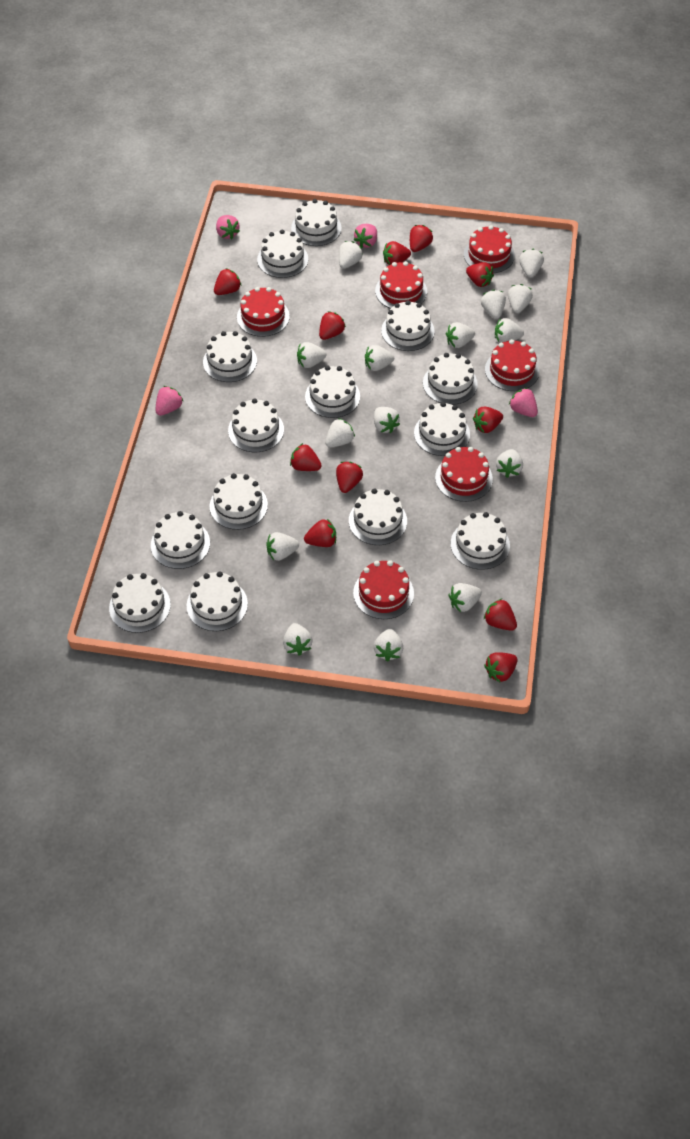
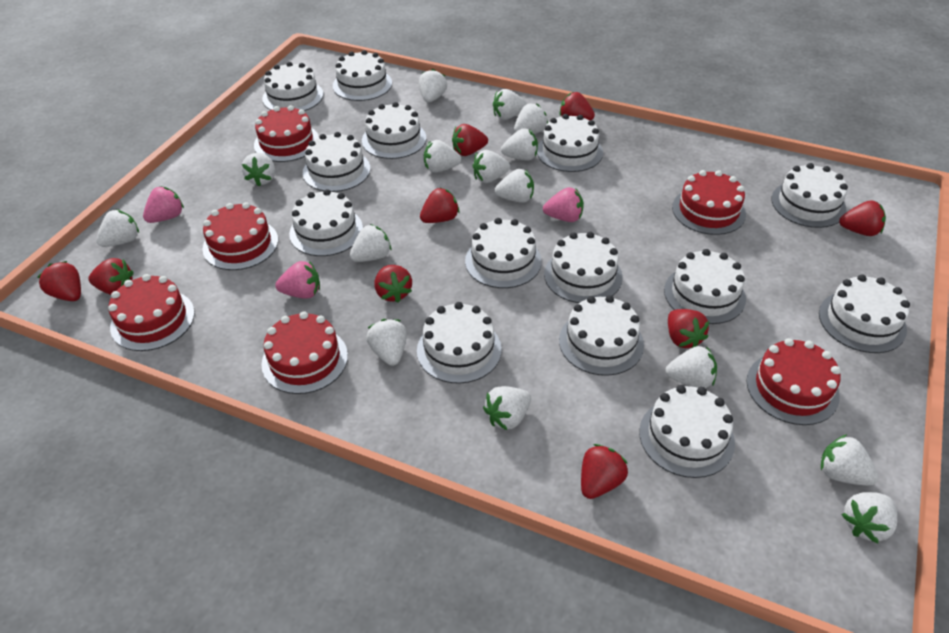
pink strawberry: 4 -> 3
red strawberry: 11 -> 9

